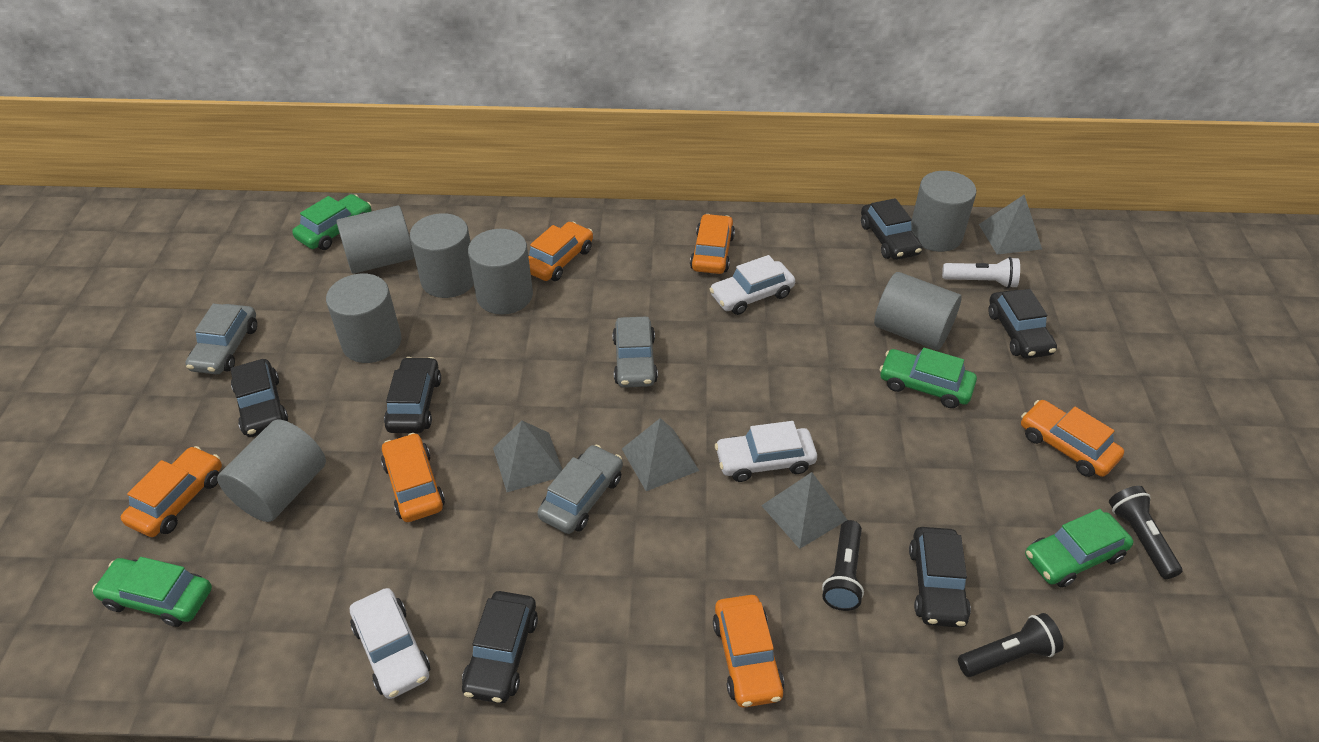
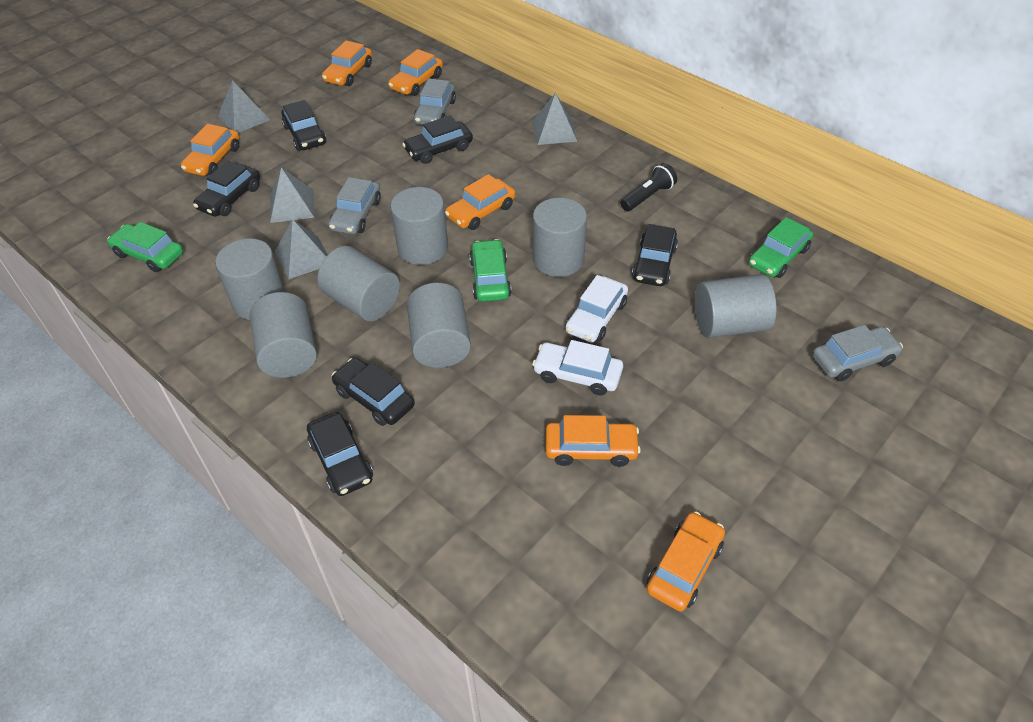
black flashlight: 3 -> 1
green car: 4 -> 3
white car: 3 -> 2
white flashlight: 1 -> 0

